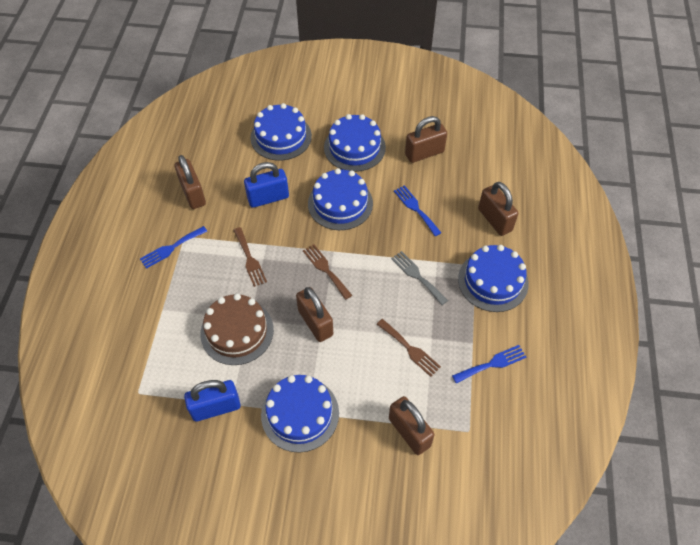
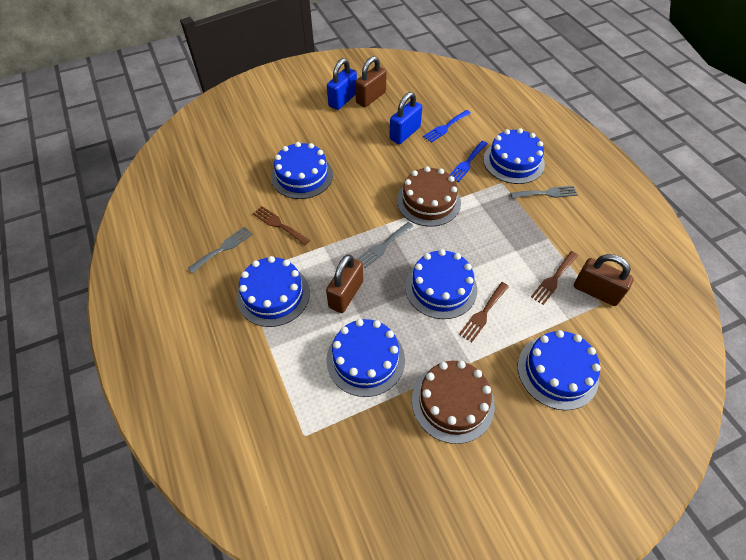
blue cake: 5 -> 6
blue fork: 3 -> 2
brown cake: 1 -> 2
brown padlock: 5 -> 3
grey fork: 1 -> 3

